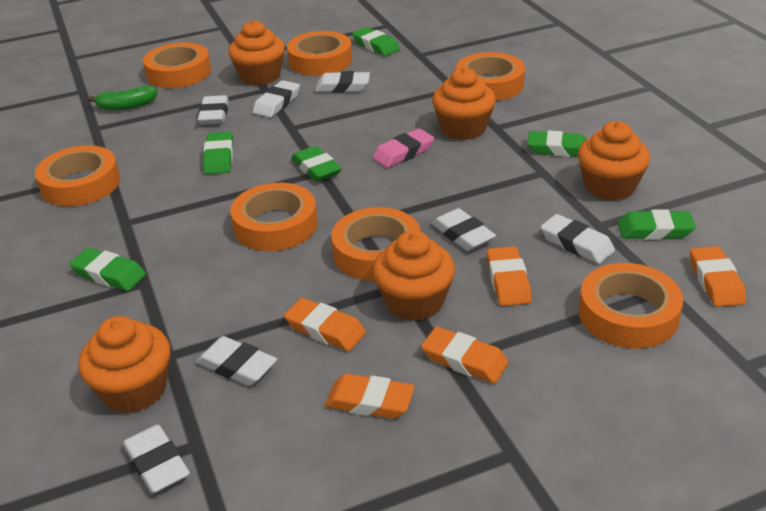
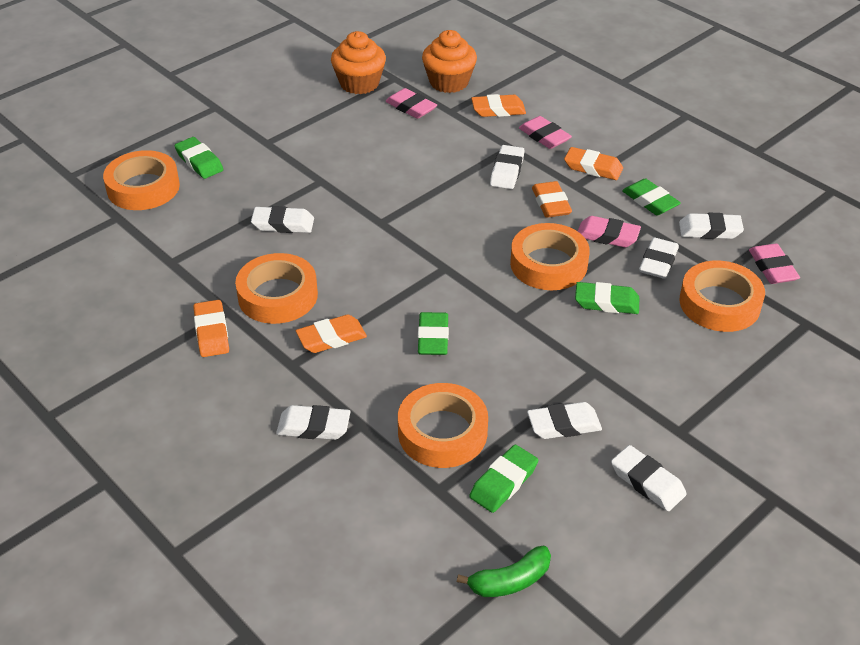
green eraser: 6 -> 5
orange cupcake: 5 -> 2
orange tape: 7 -> 5
pink eraser: 1 -> 4

